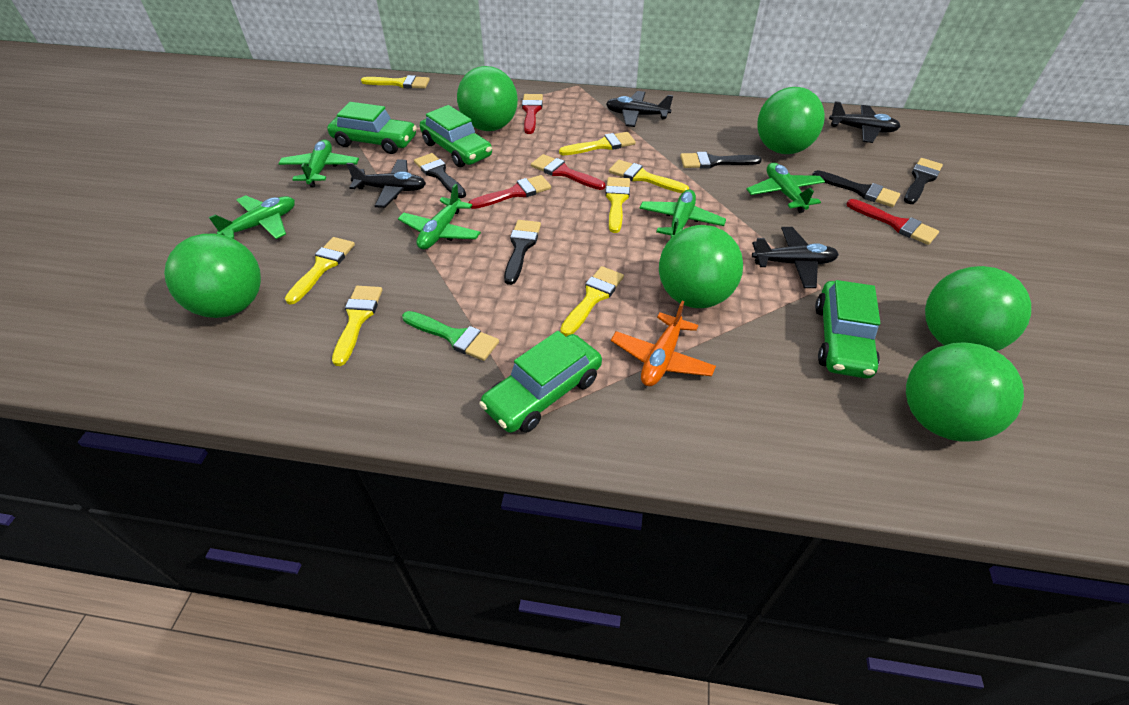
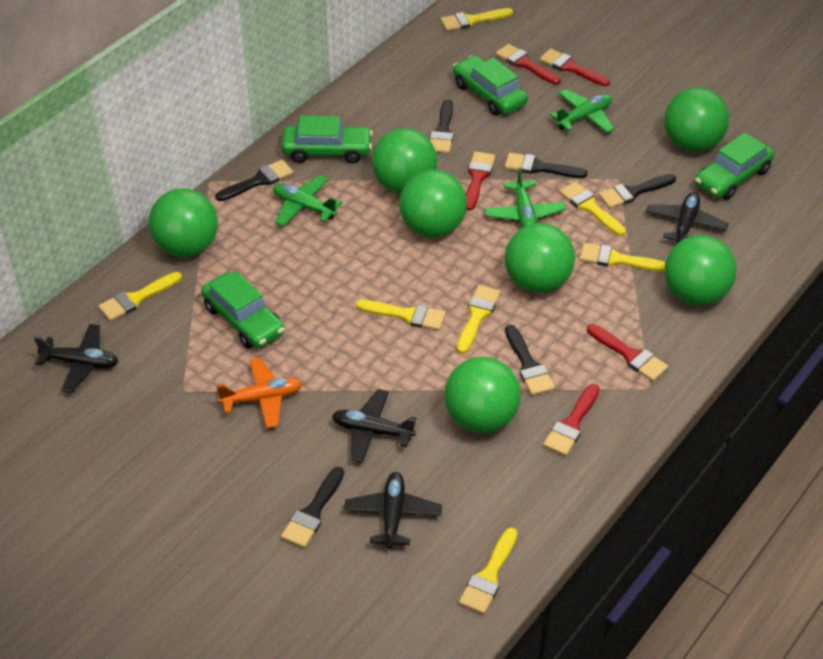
black brush: 5 -> 6
green ball: 6 -> 7
green brush: 1 -> 0
green plane: 5 -> 3
red brush: 4 -> 5

